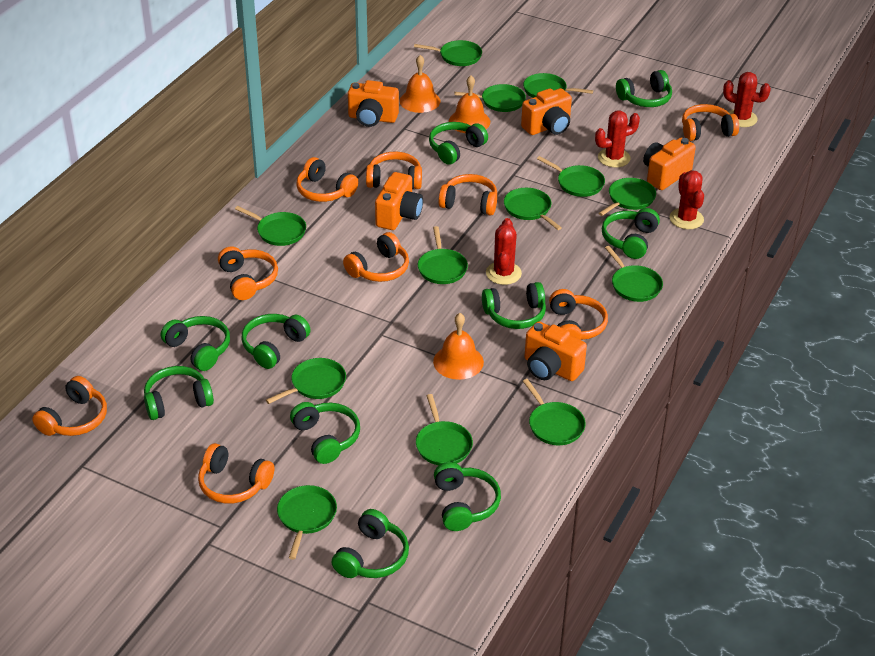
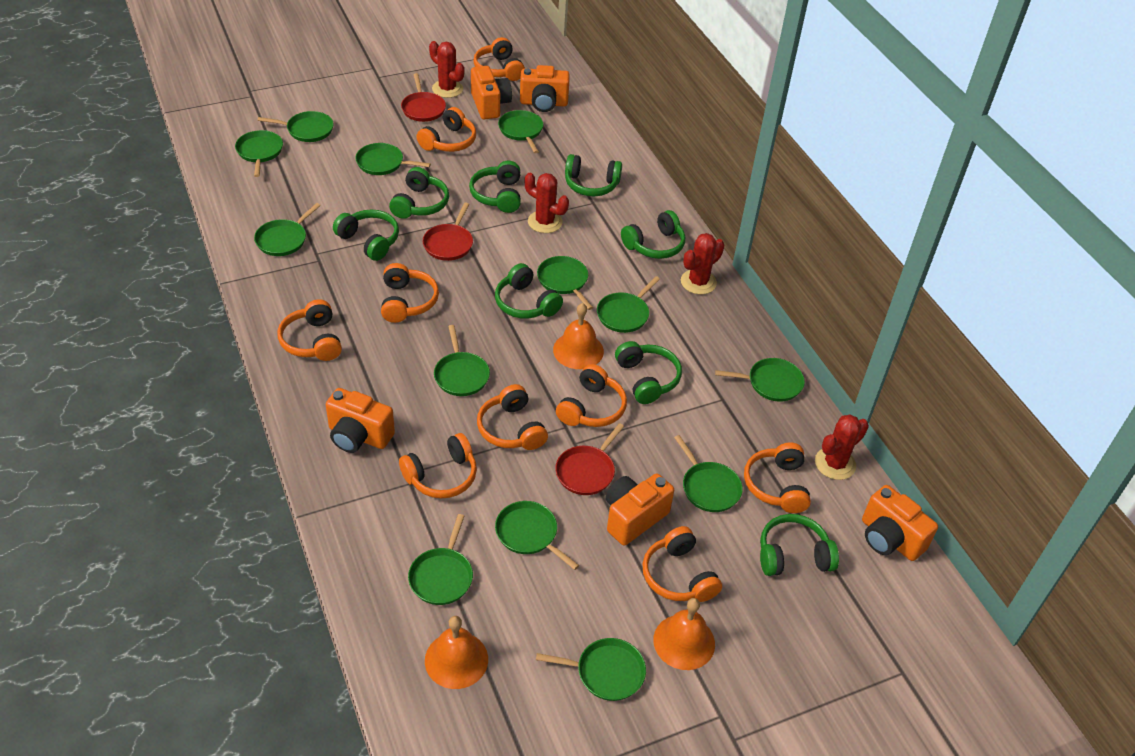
green headphones: 10 -> 8
red pan: 0 -> 3

